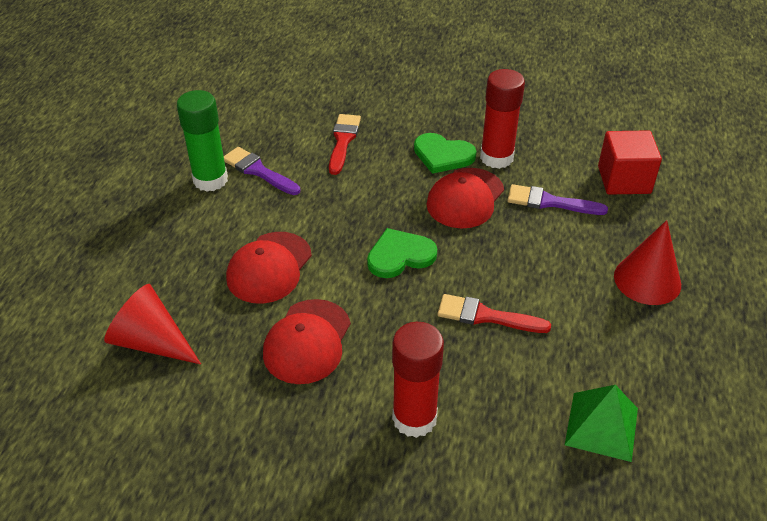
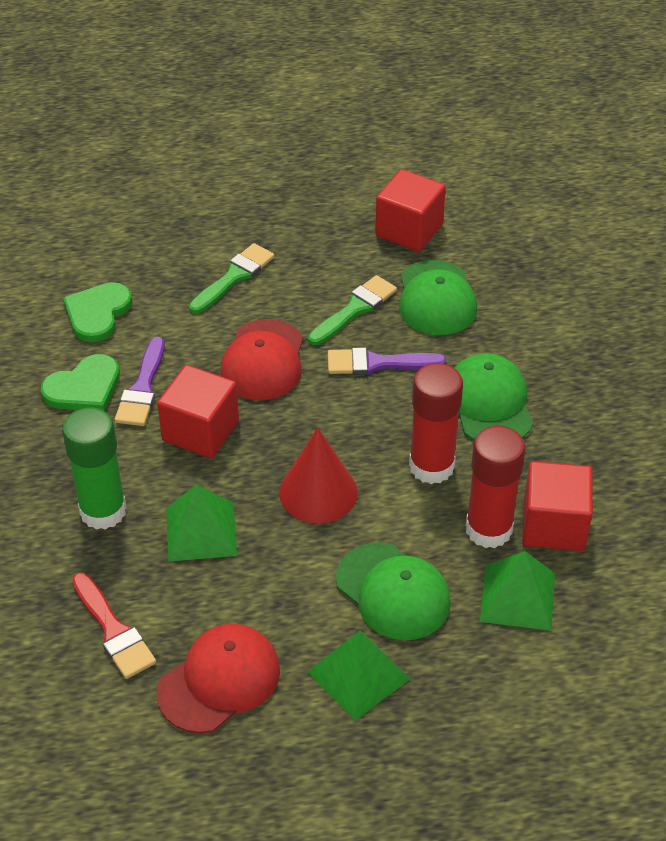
green brush: 0 -> 2
green cap: 0 -> 3
green pyramid: 1 -> 3
red brush: 2 -> 1
red cap: 3 -> 2
red cone: 2 -> 1
red cube: 1 -> 3

